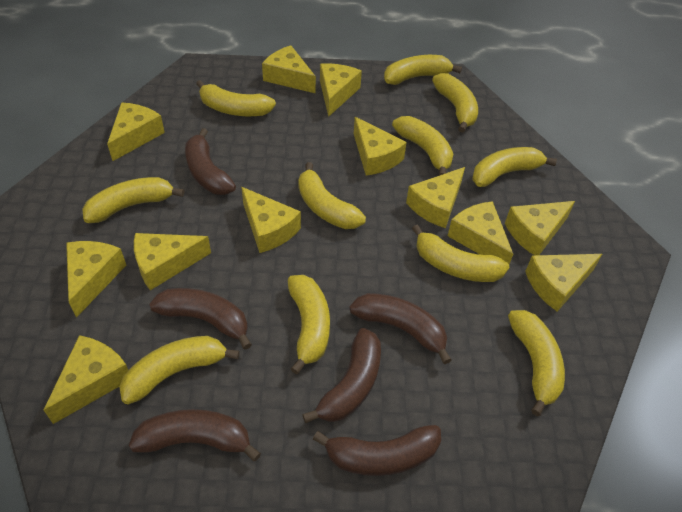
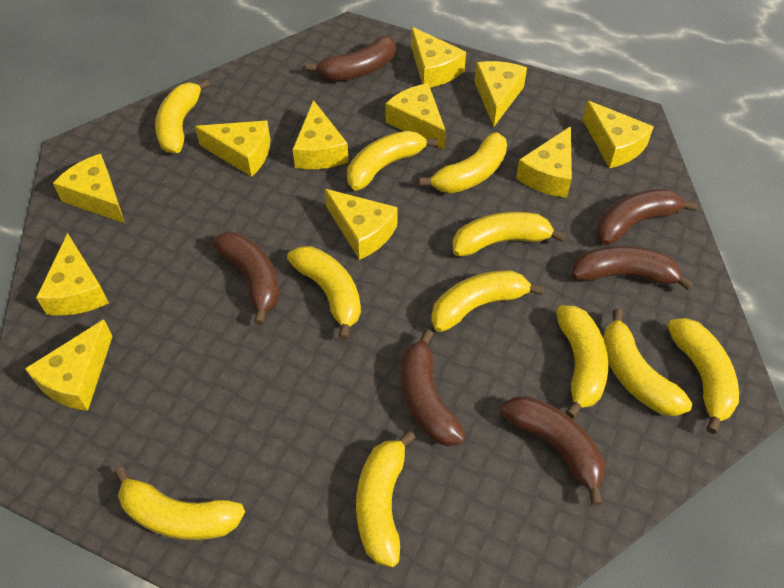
yellow cheese: 12 -> 11

